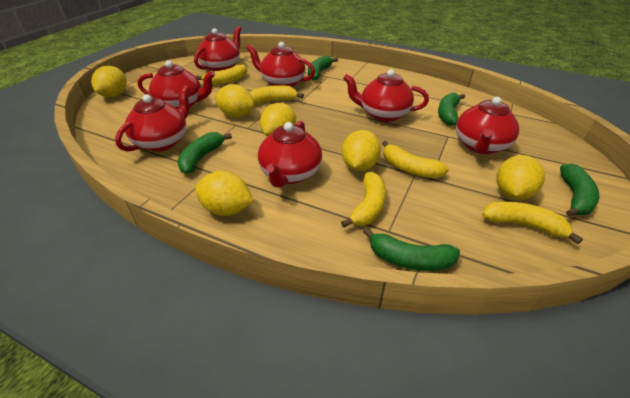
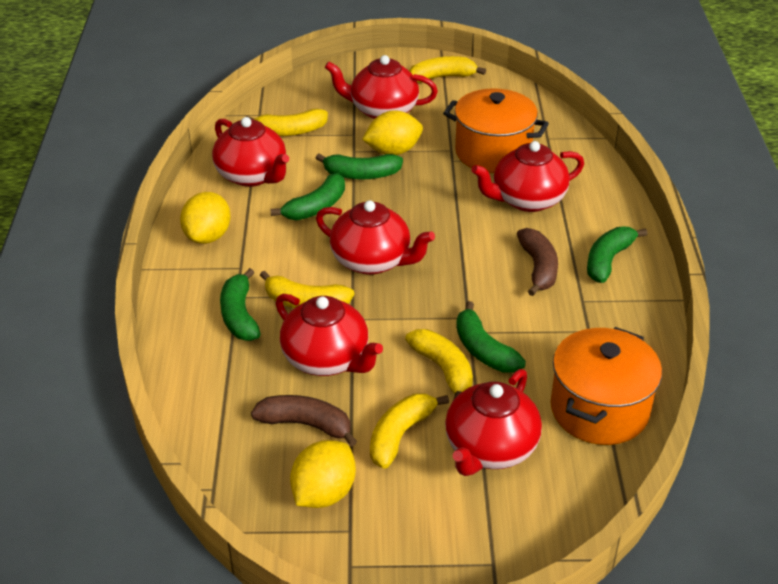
brown banana: 0 -> 2
orange pot: 0 -> 2
red teapot: 7 -> 6
yellow lemon: 6 -> 3

